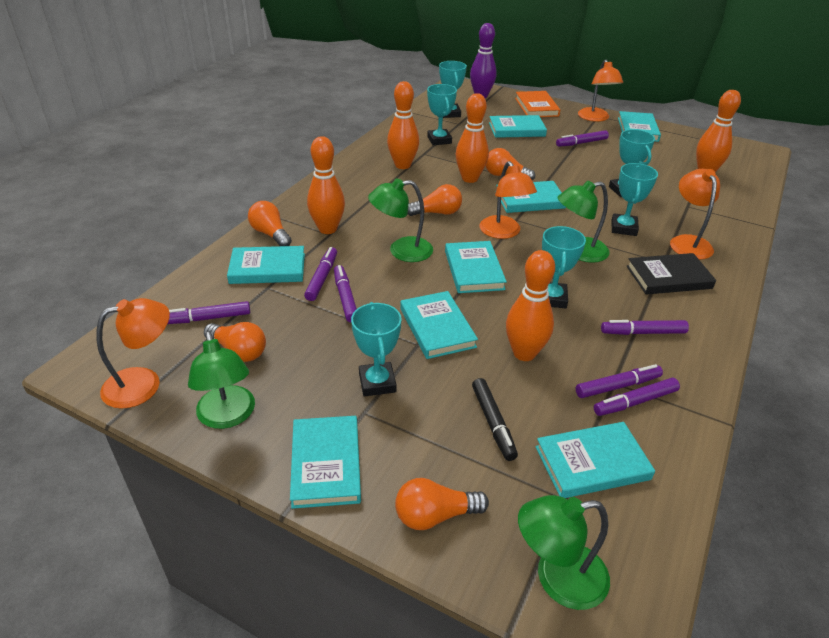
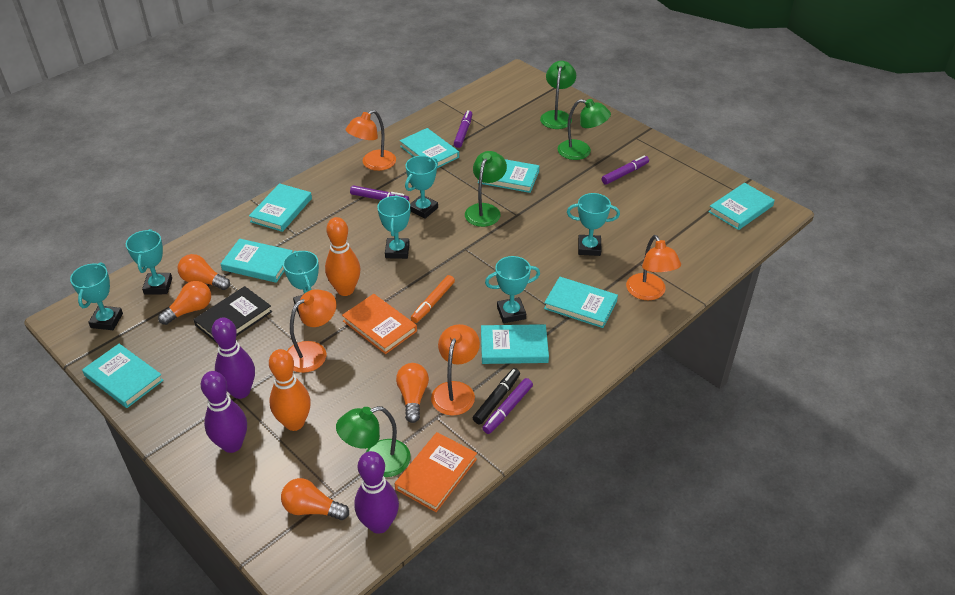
orange book: 1 -> 2
orange bowling pin: 5 -> 2
orange light bulb: 5 -> 4
orange marker: 0 -> 1
purple bowling pin: 1 -> 3
purple marker: 7 -> 4
turquoise trophy: 6 -> 7

